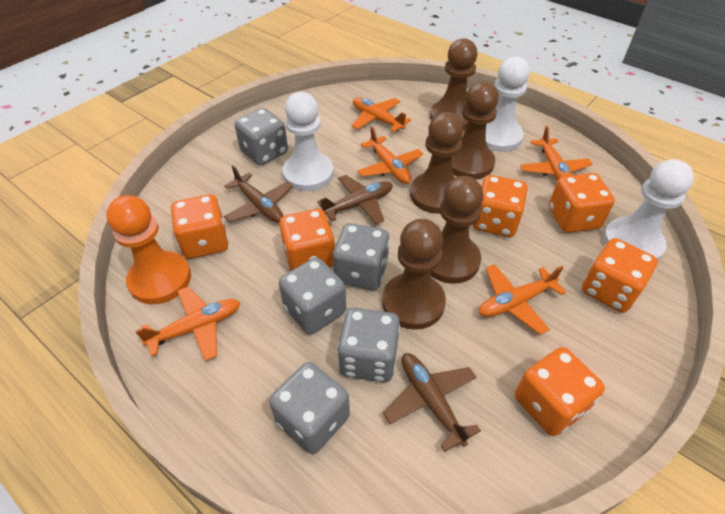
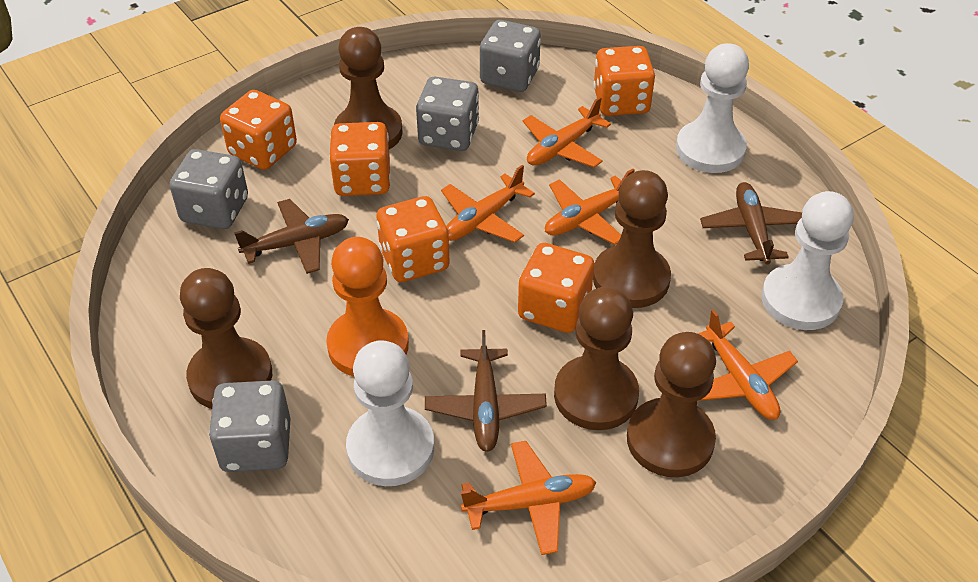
grey dice: 5 -> 4
orange dice: 6 -> 5

